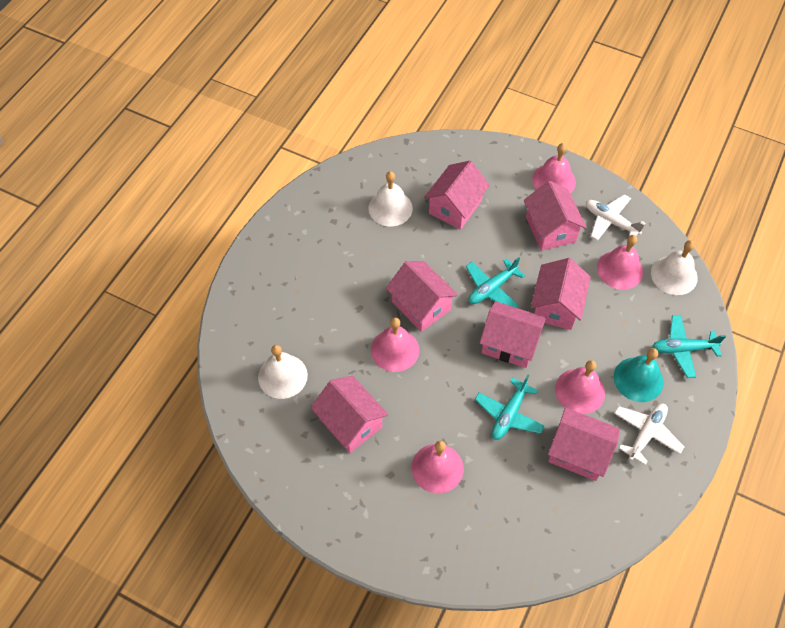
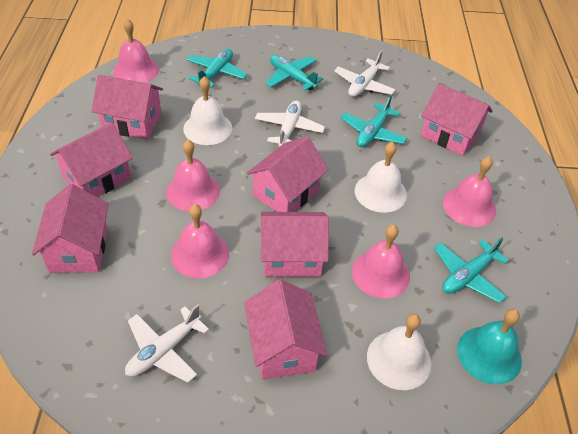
turquoise plane: 3 -> 4
white plane: 2 -> 3

